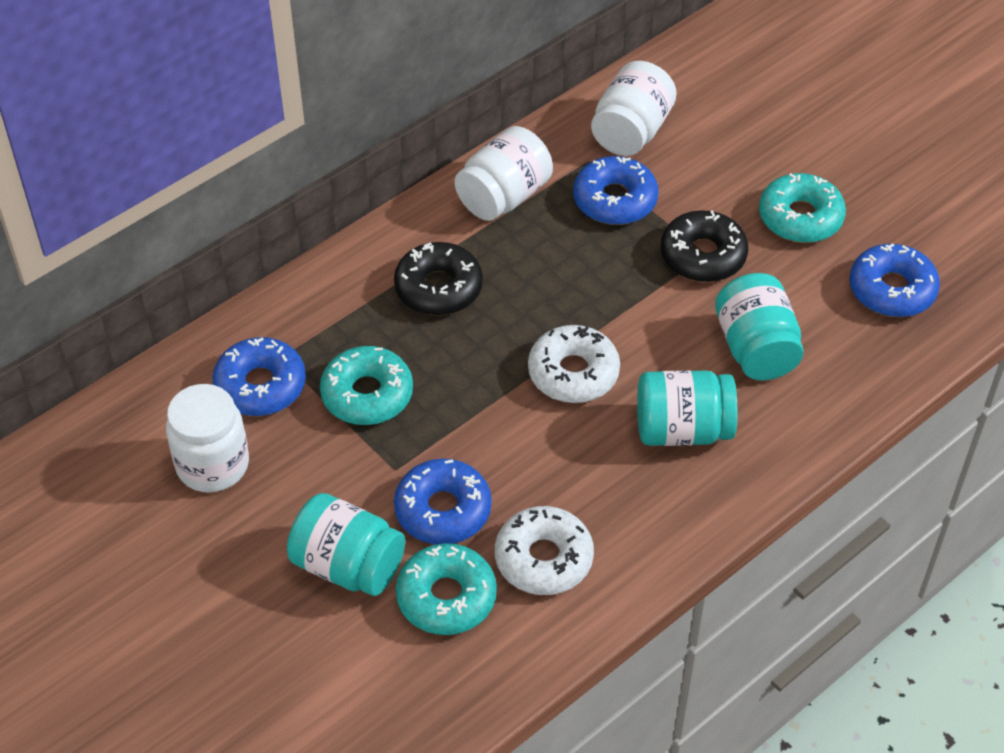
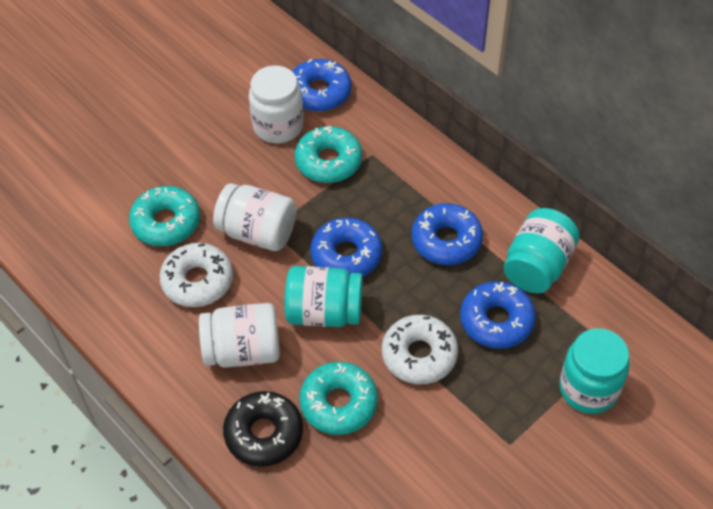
black donut: 2 -> 1

